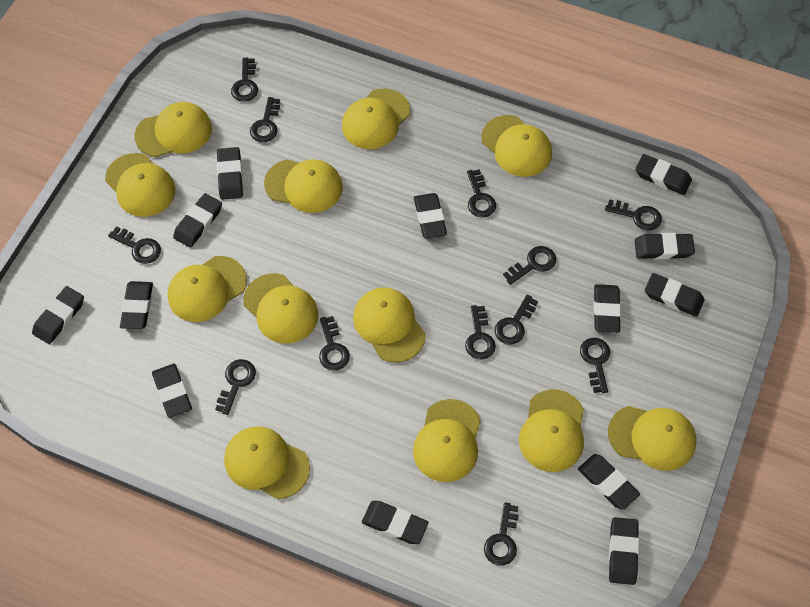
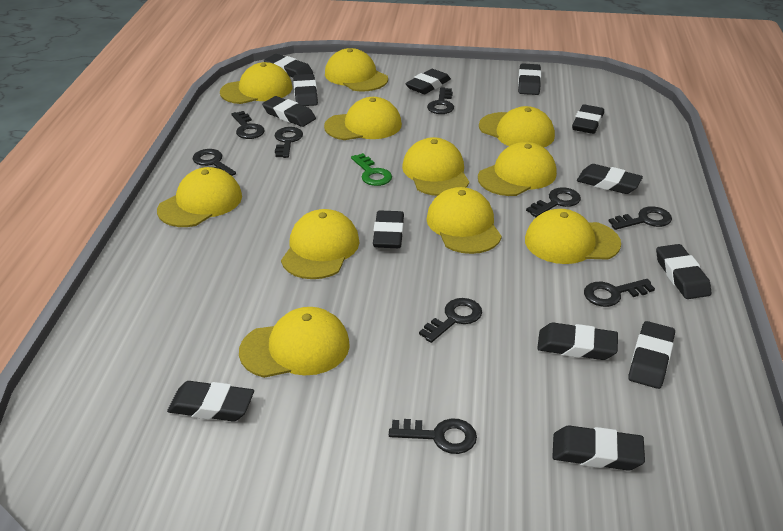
black key: 12 -> 9
green key: 0 -> 1
yellow cap: 12 -> 11

